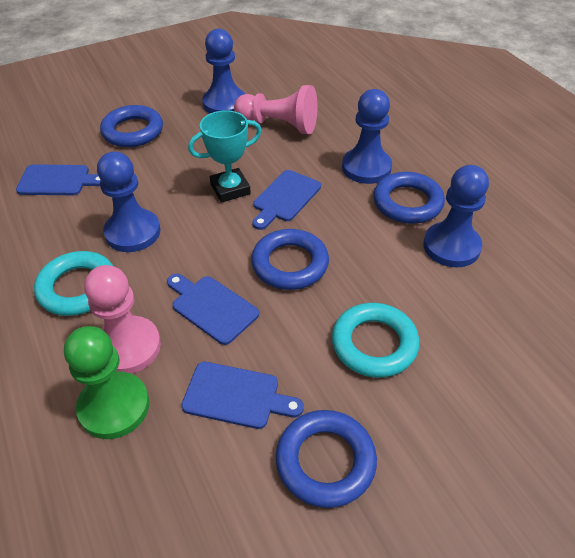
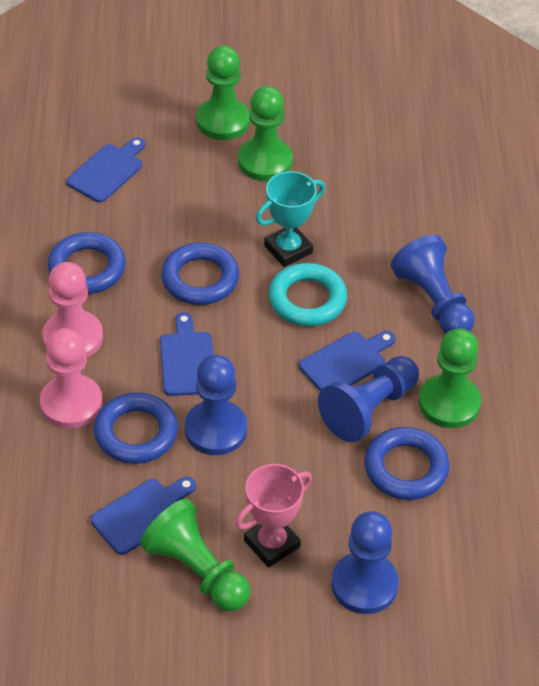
green pawn: 1 -> 4
pink trophy: 0 -> 1
turquoise ring: 2 -> 1

